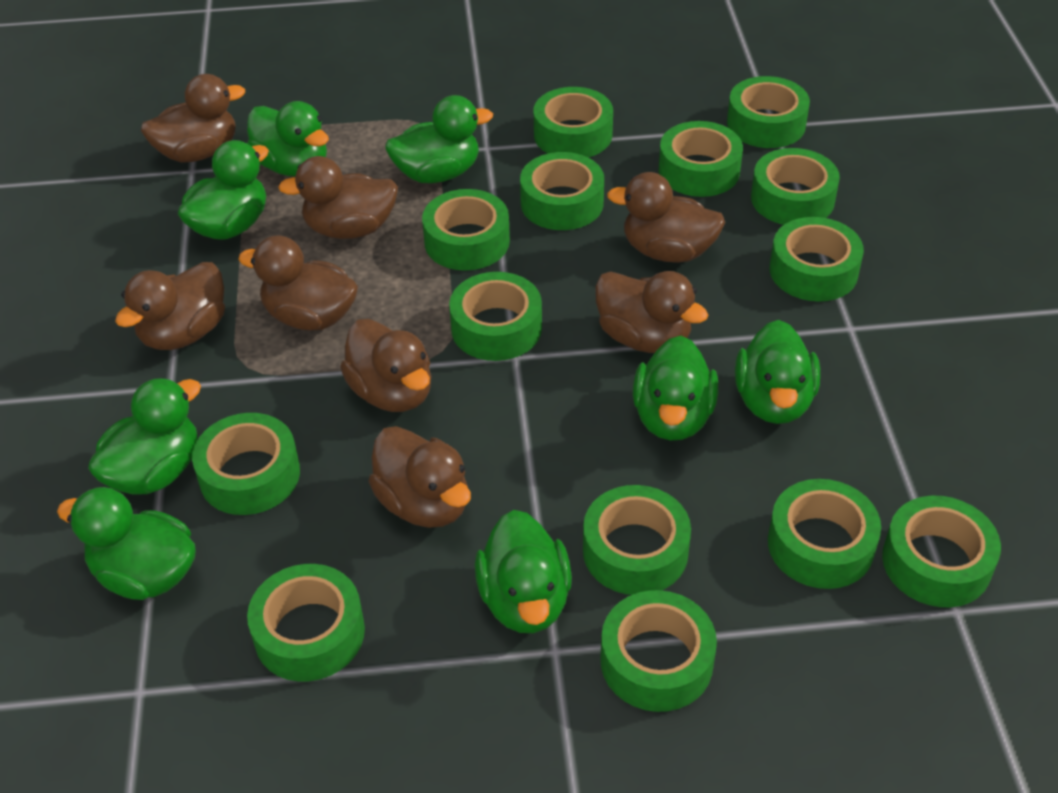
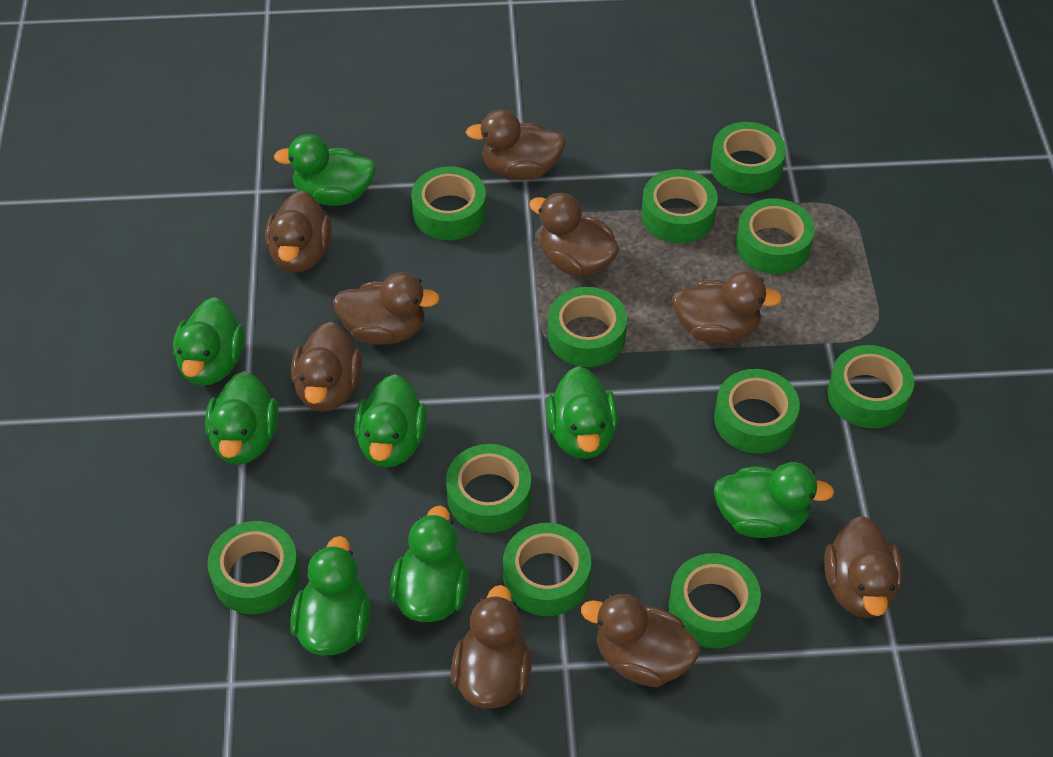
brown duck: 8 -> 9
green tape: 14 -> 11

